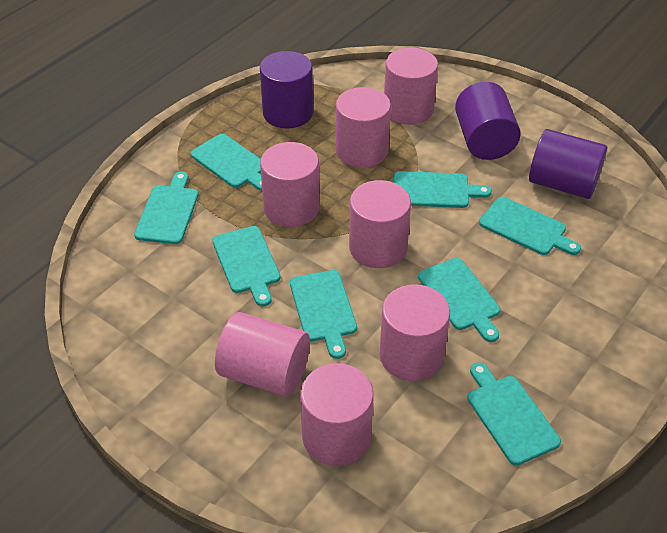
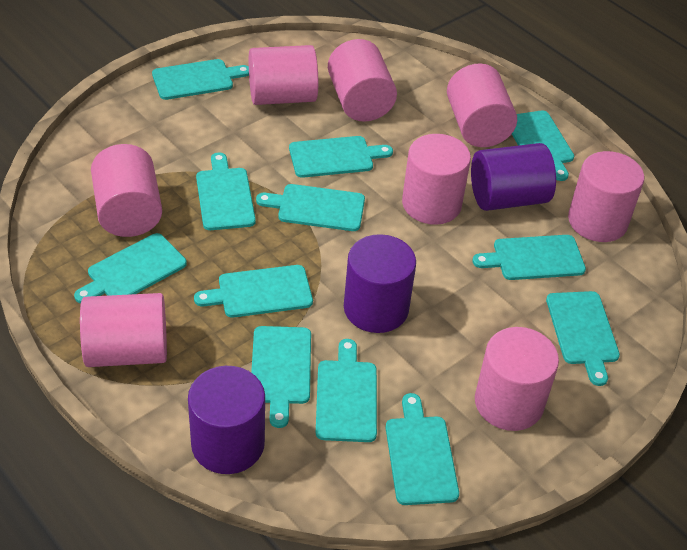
pink cylinder: 7 -> 8
turquoise cutting board: 8 -> 12

